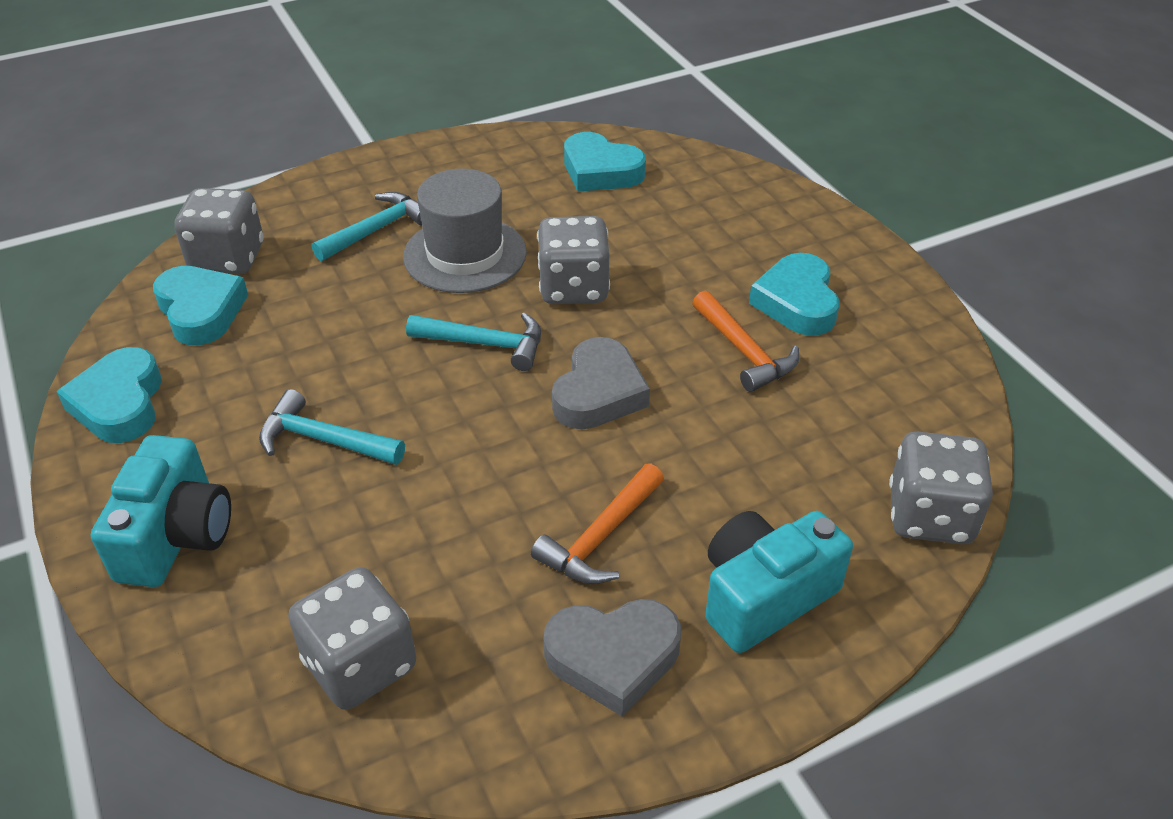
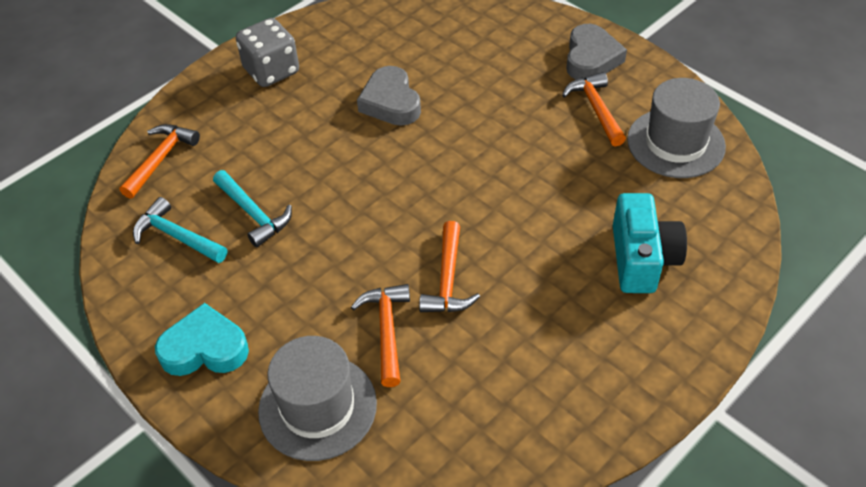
grey dice: 4 -> 1
grey hat: 1 -> 2
orange hammer: 2 -> 4
turquoise camera: 2 -> 1
turquoise hammer: 3 -> 2
turquoise heart: 4 -> 1

